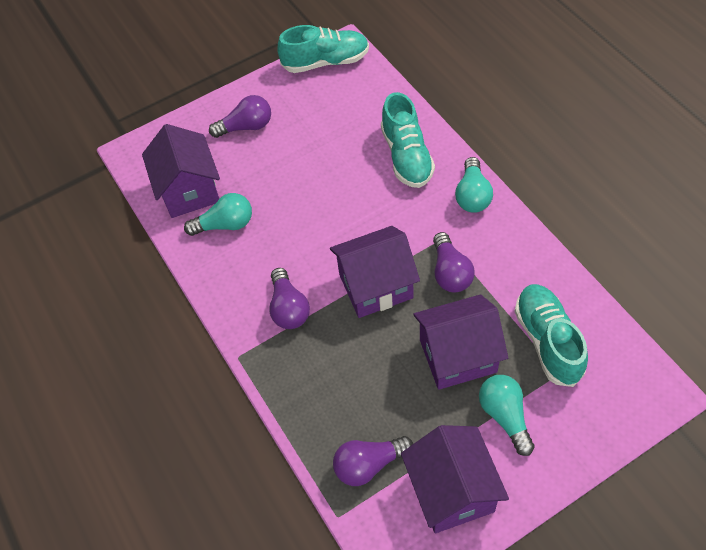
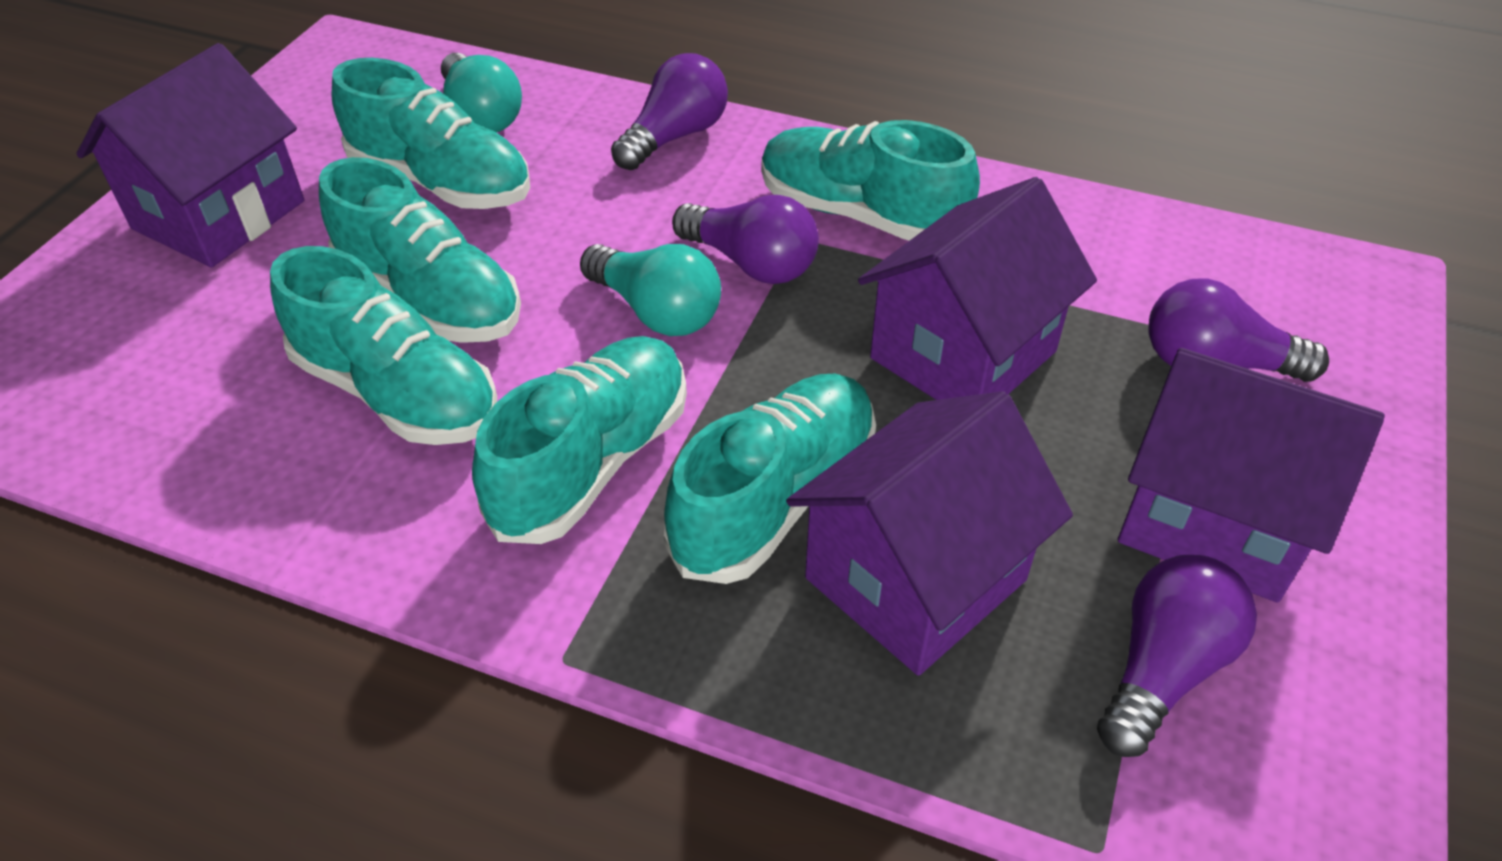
turquoise light bulb: 3 -> 2
turquoise shoe: 3 -> 6

